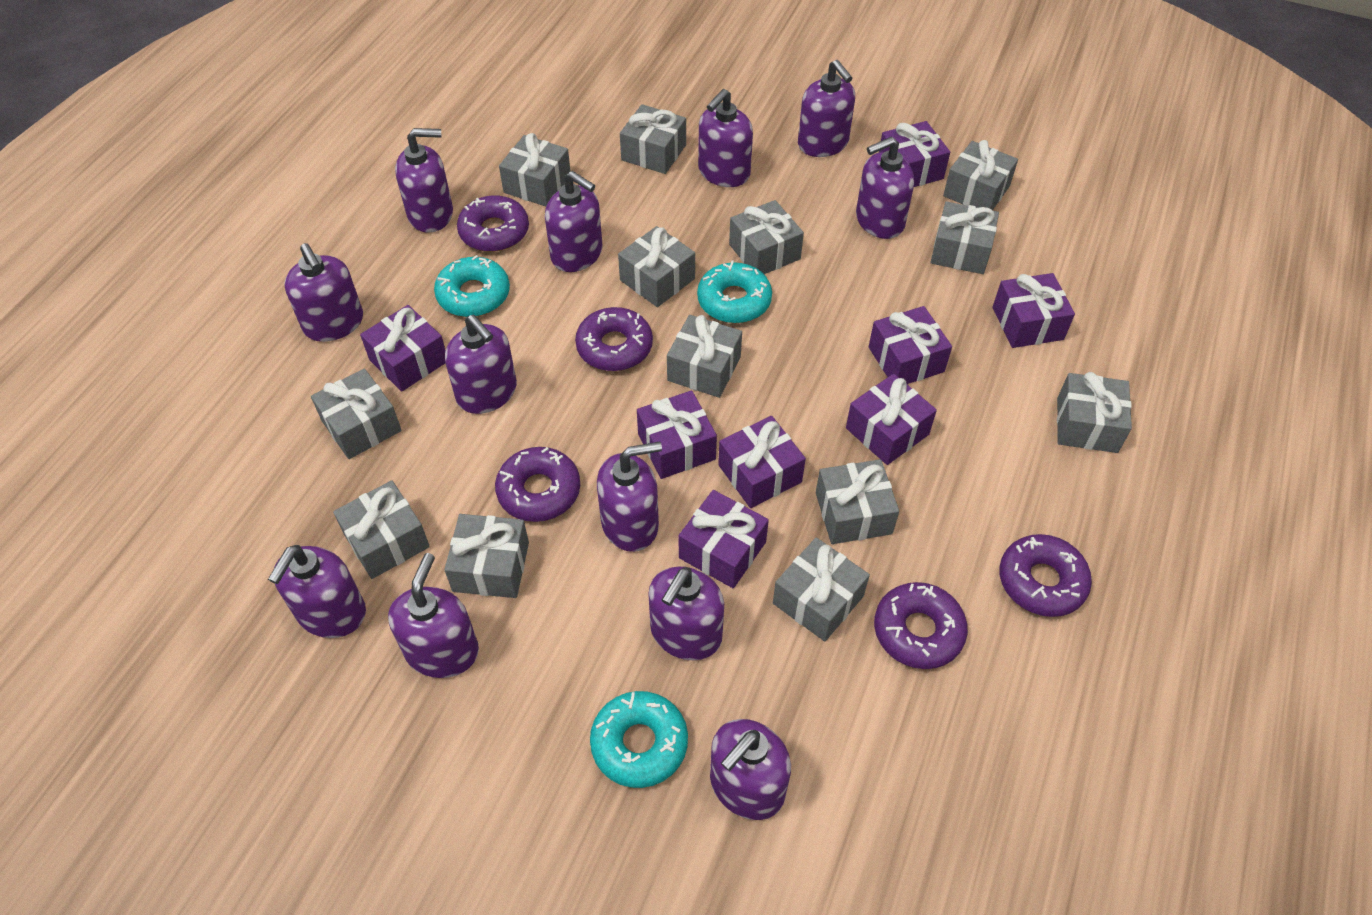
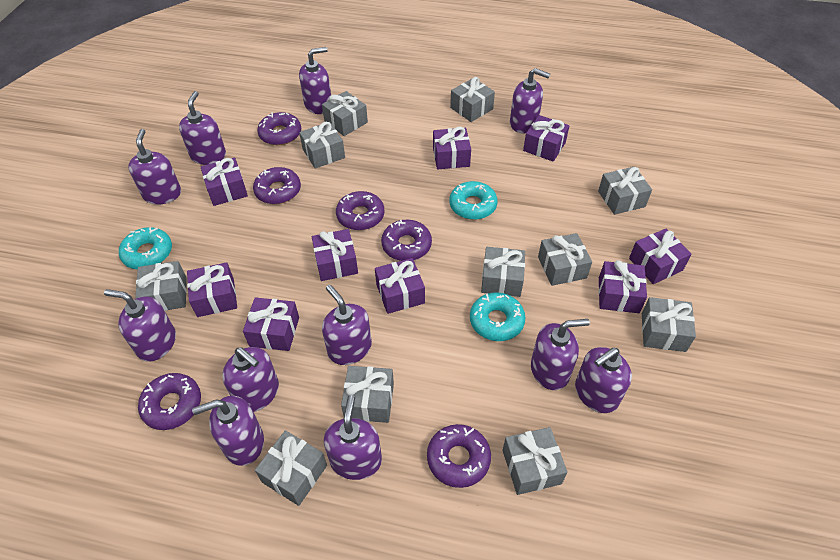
grey gift: 13 -> 11
purple donut: 5 -> 6
purple gift: 8 -> 9
purple soap dispenser: 12 -> 11

